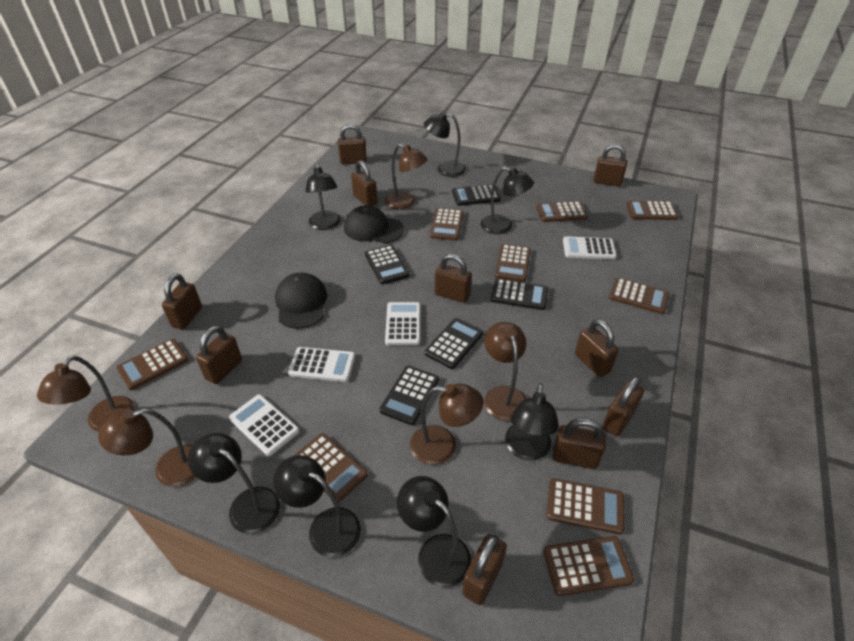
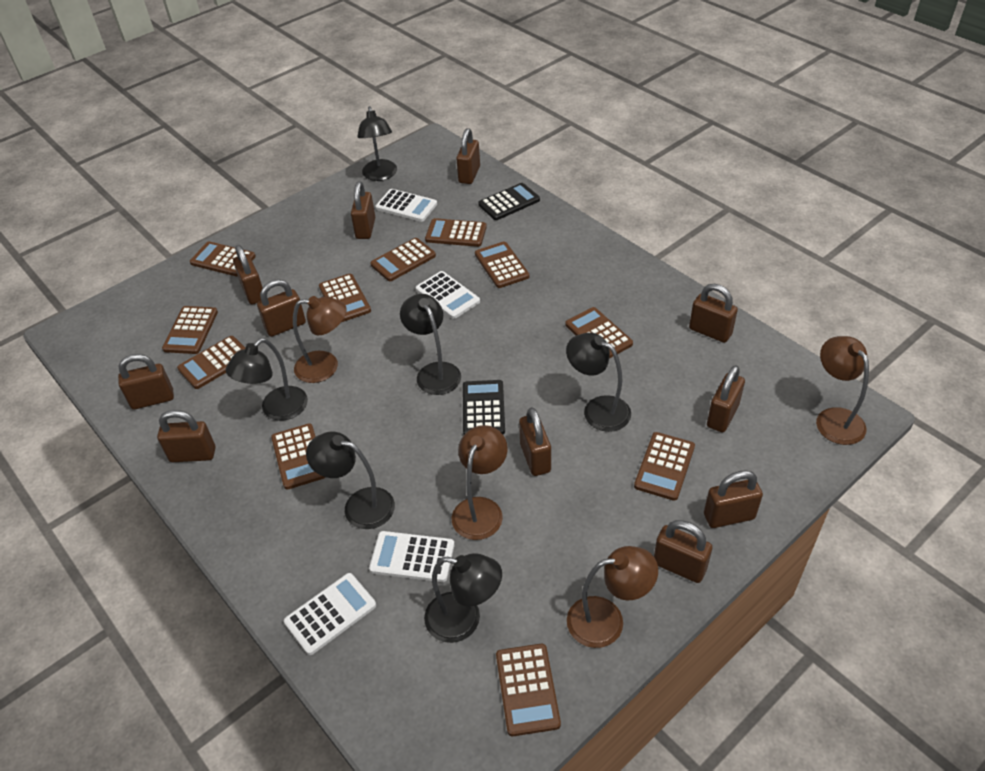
black calculator: 5 -> 2
black cap: 2 -> 0
black lamp: 7 -> 6
brown calculator: 9 -> 11
brown lamp: 5 -> 4
brown padlock: 10 -> 11

